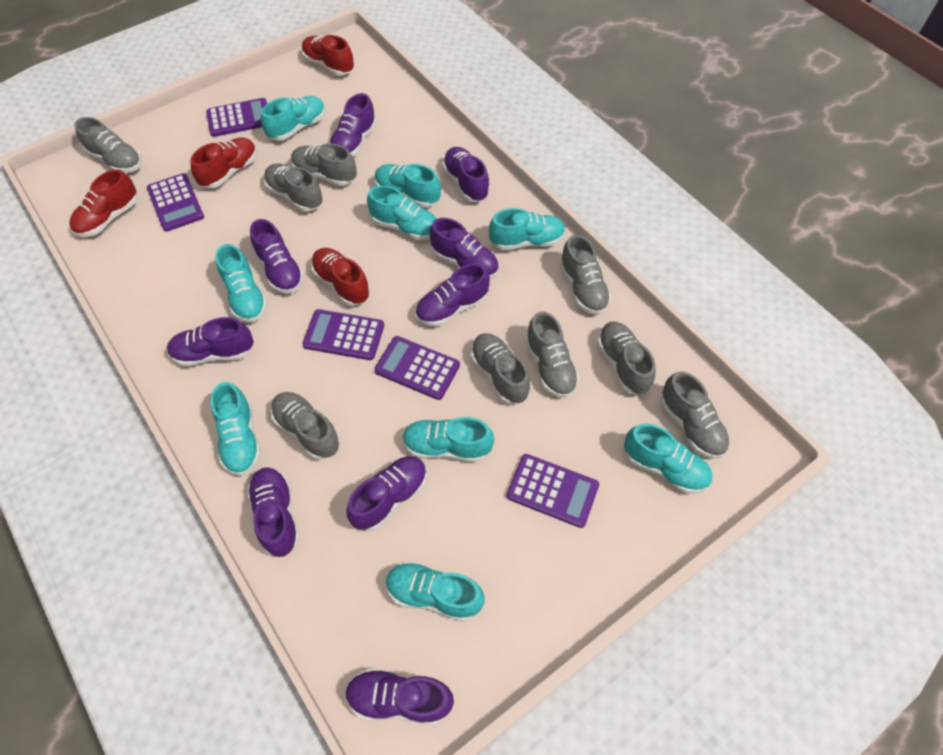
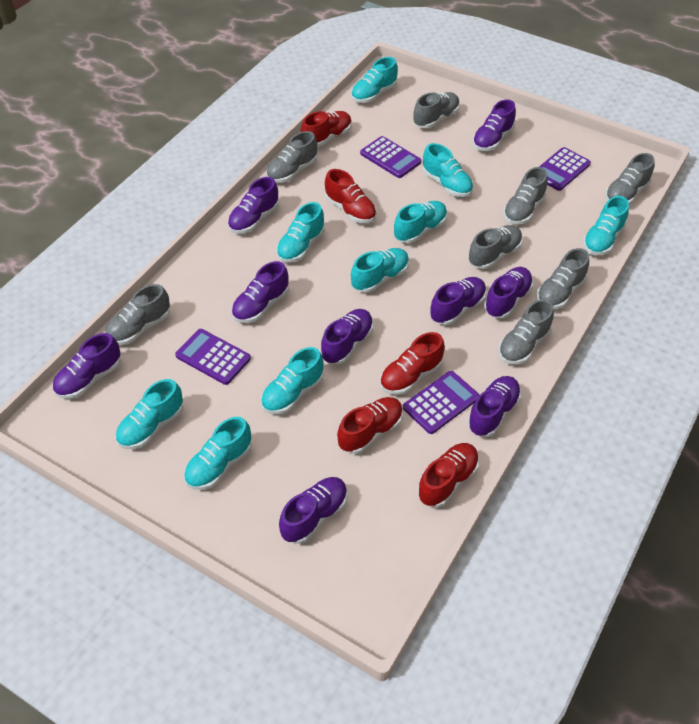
grey shoe: 9 -> 8
purple calculator: 5 -> 4
red shoe: 4 -> 5

